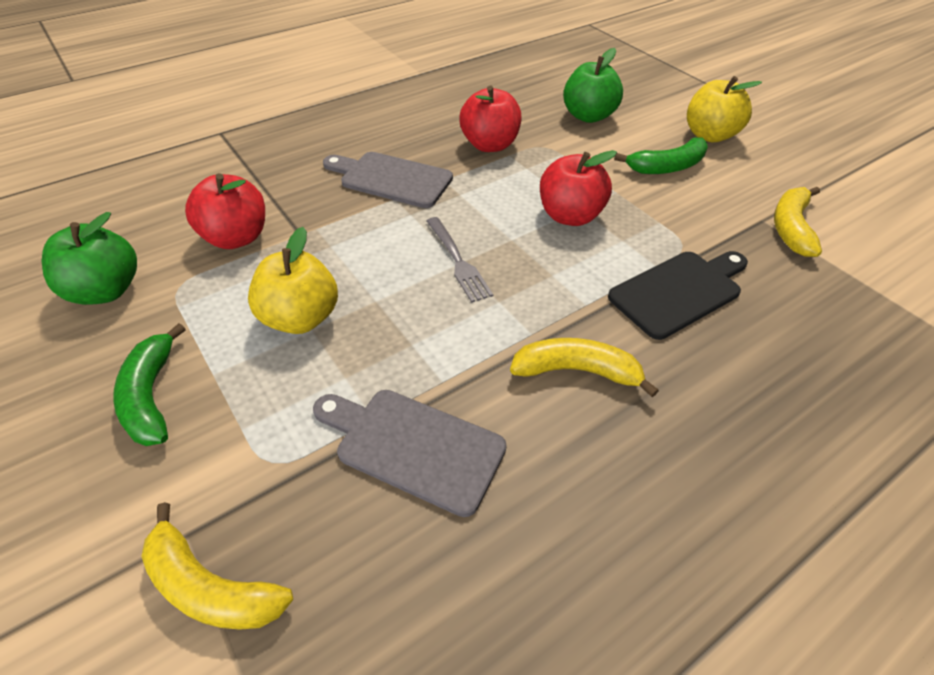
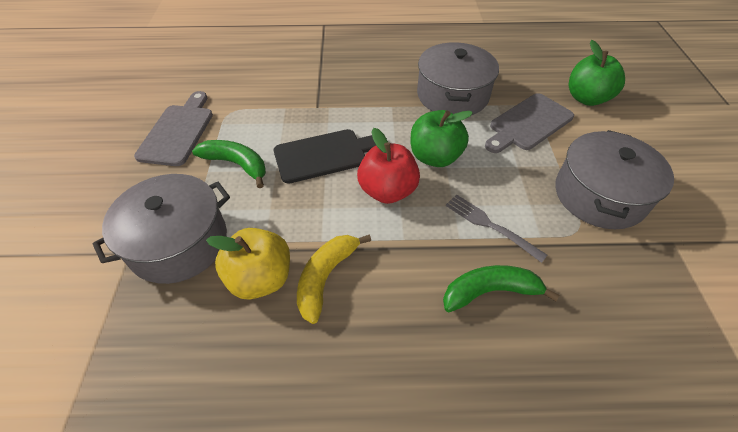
grey pot: 0 -> 3
red apple: 3 -> 1
yellow apple: 2 -> 1
yellow banana: 3 -> 1

